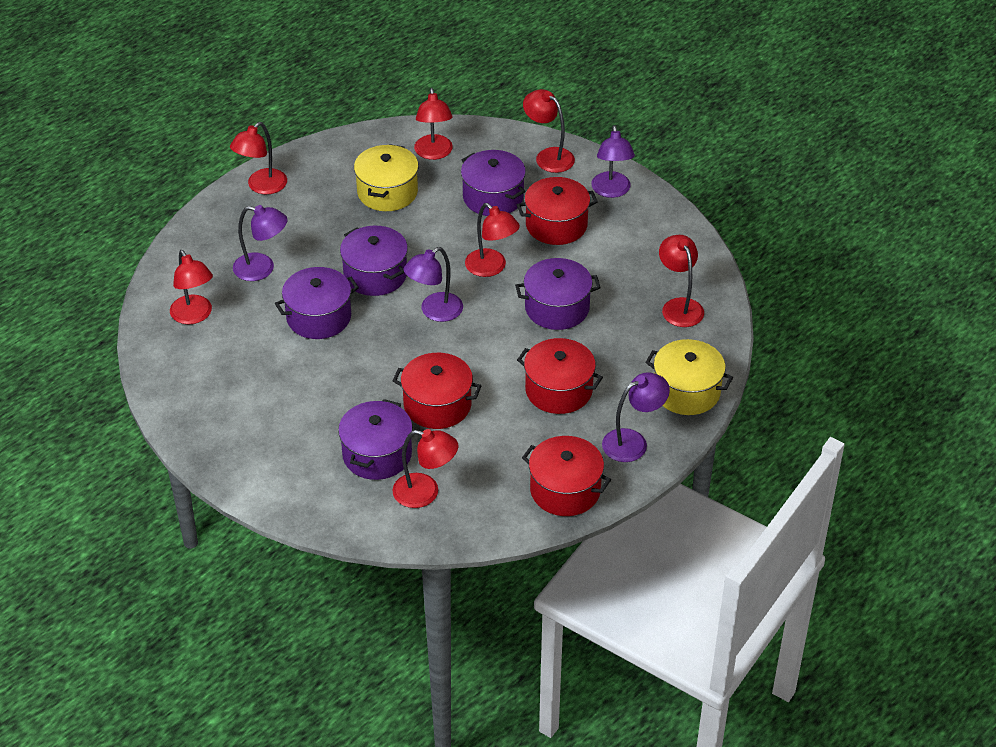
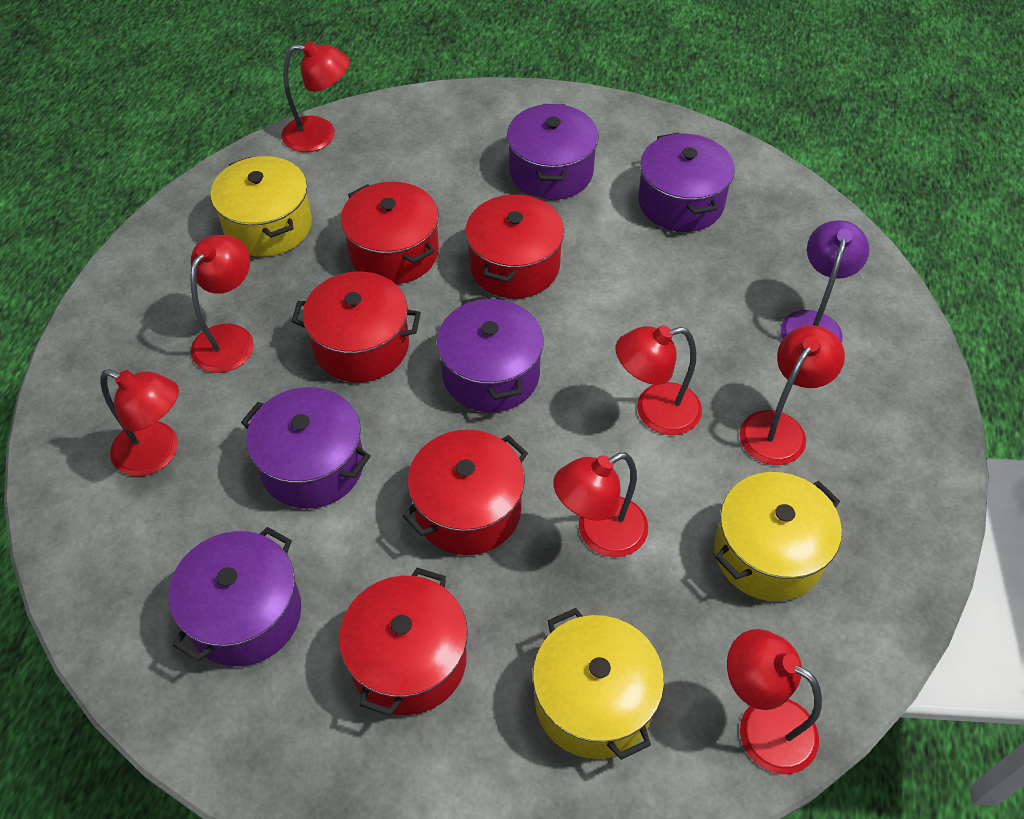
purple lamp: 4 -> 1
red pot: 4 -> 5
yellow pot: 2 -> 3

